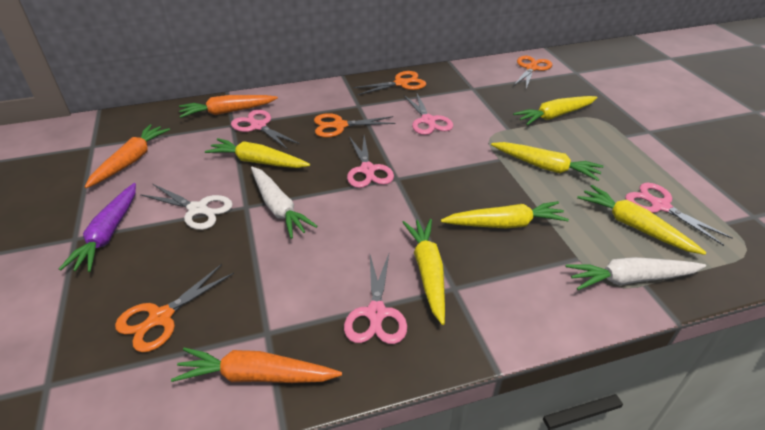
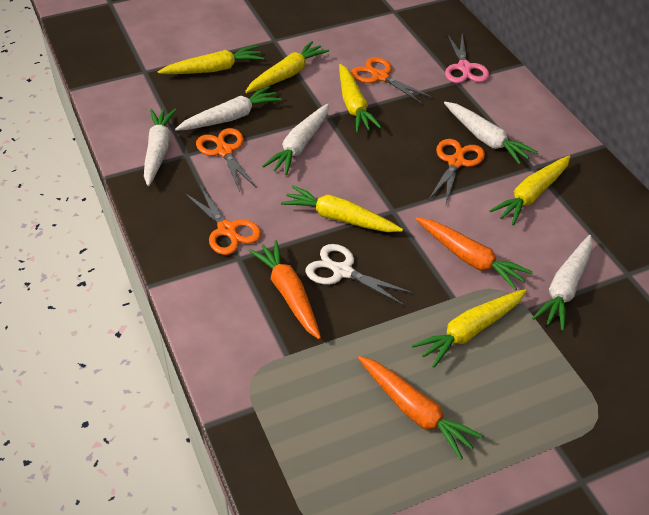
pink scissors: 5 -> 1
purple carrot: 1 -> 0
white carrot: 2 -> 5

